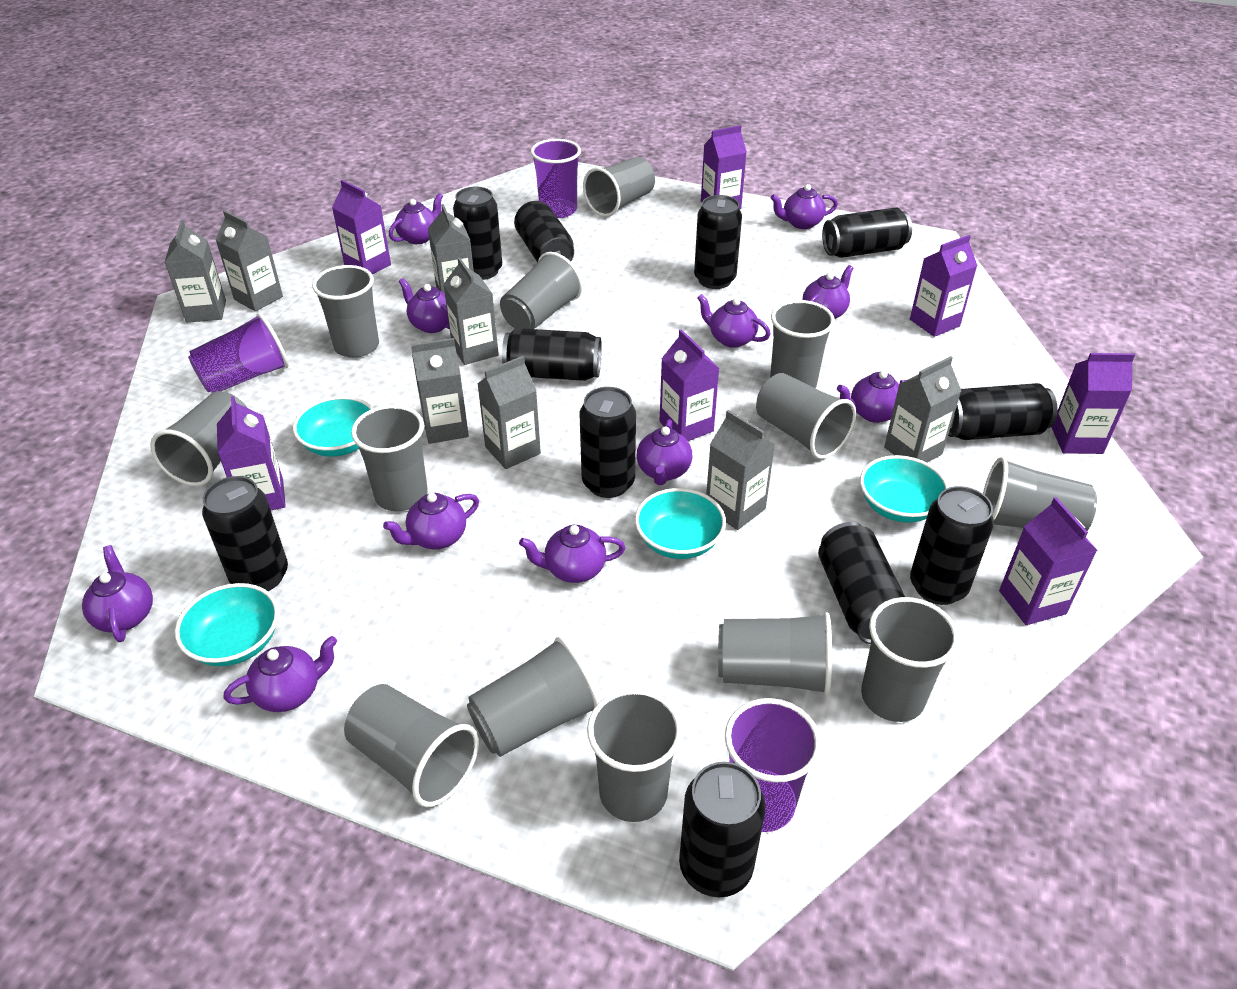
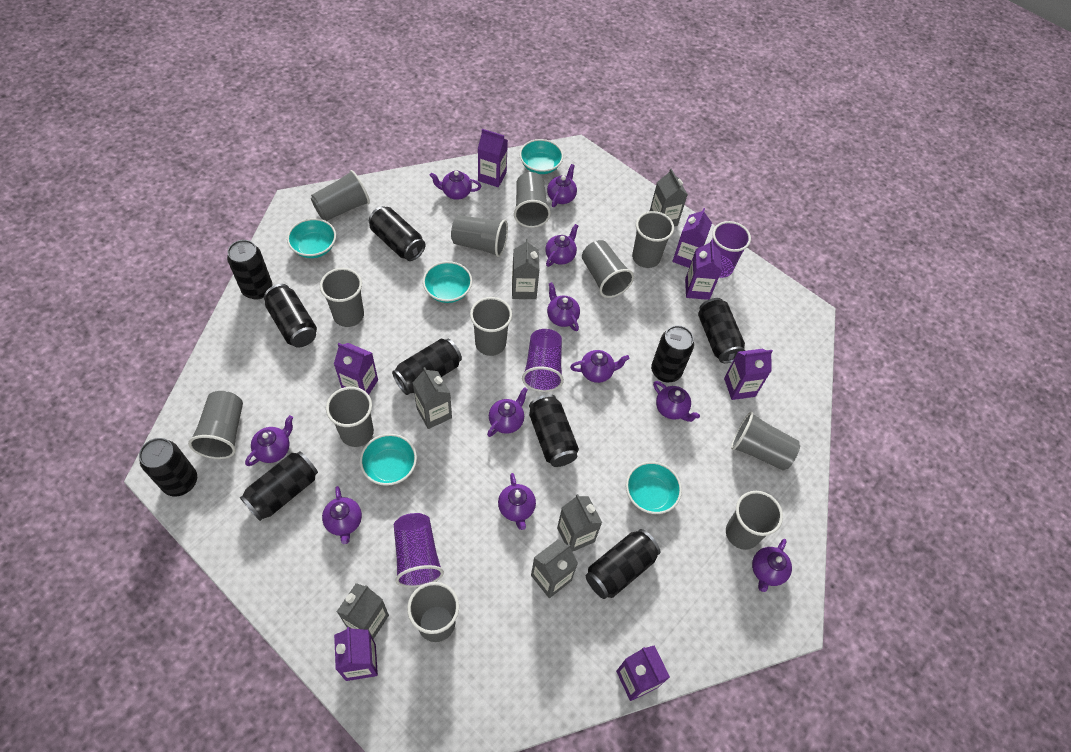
black can: 11 -> 10
grey carton: 8 -> 6
grey cup: 13 -> 12
turquoise bowl: 4 -> 5

